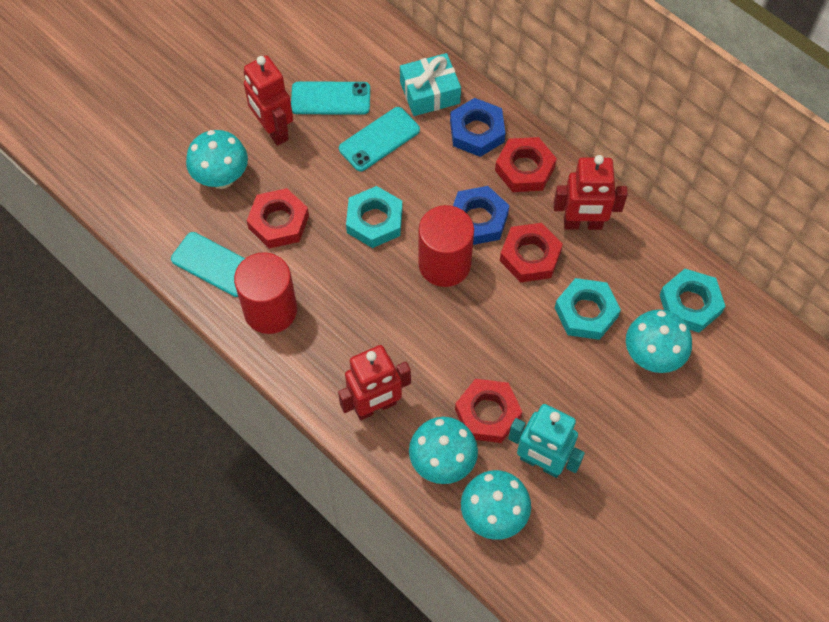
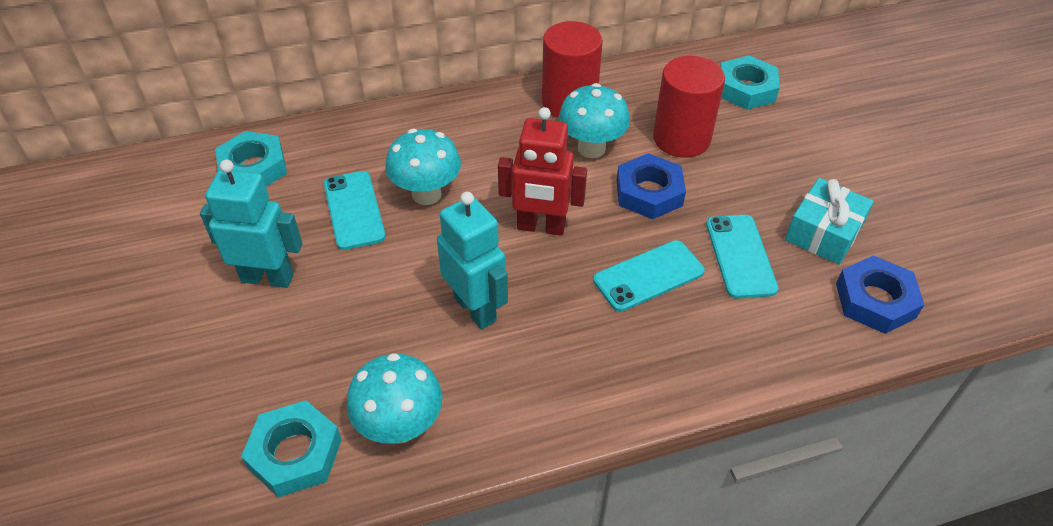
red nut: 4 -> 0
red robot: 3 -> 1
turquoise mushroom: 4 -> 3
turquoise robot: 1 -> 2

